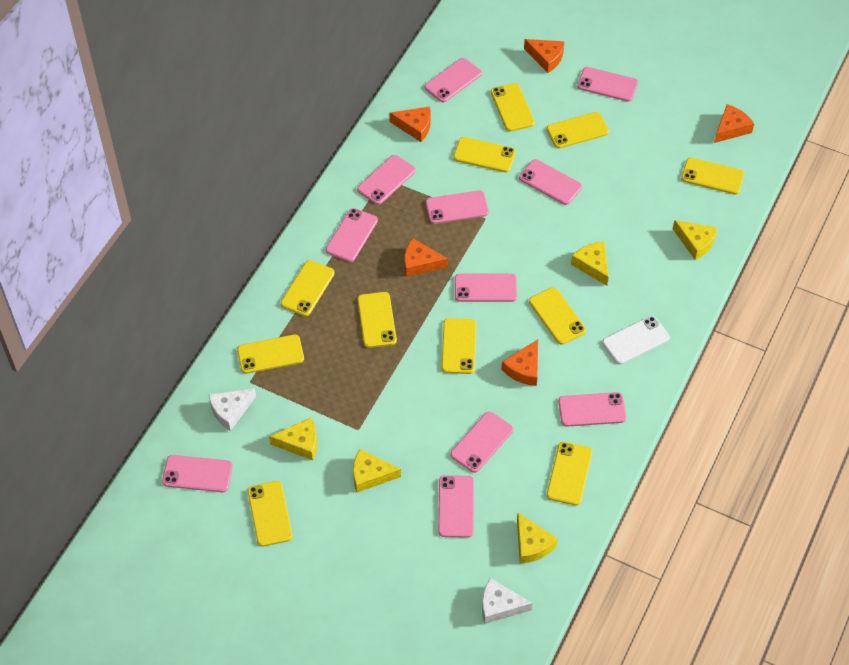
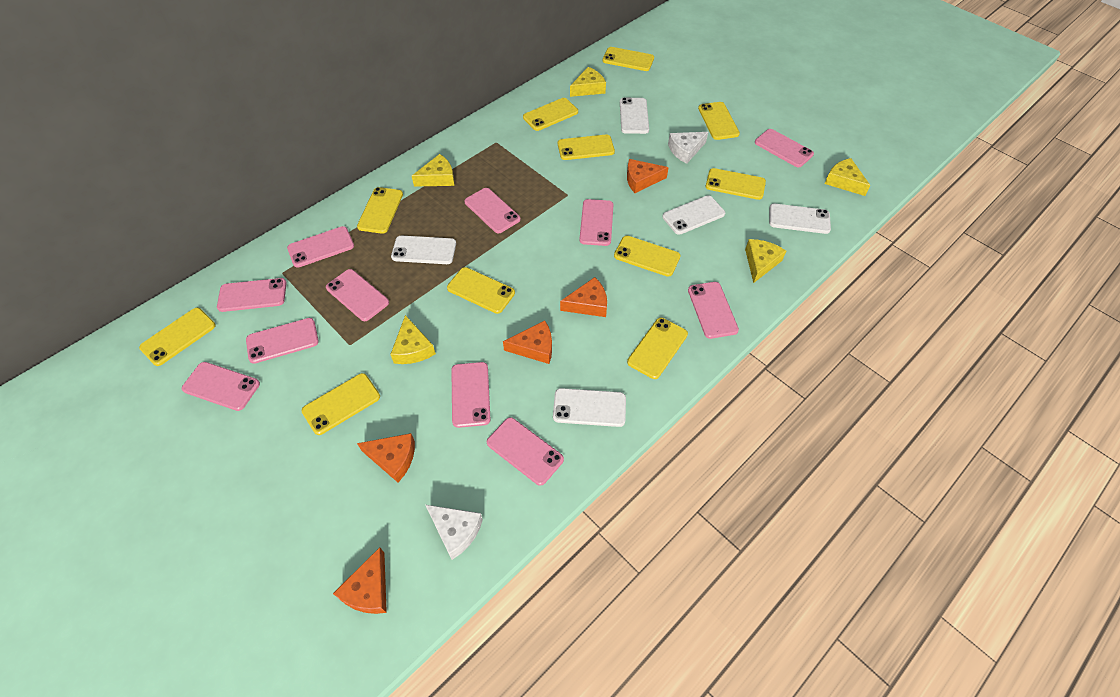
white phone: 1 -> 5

